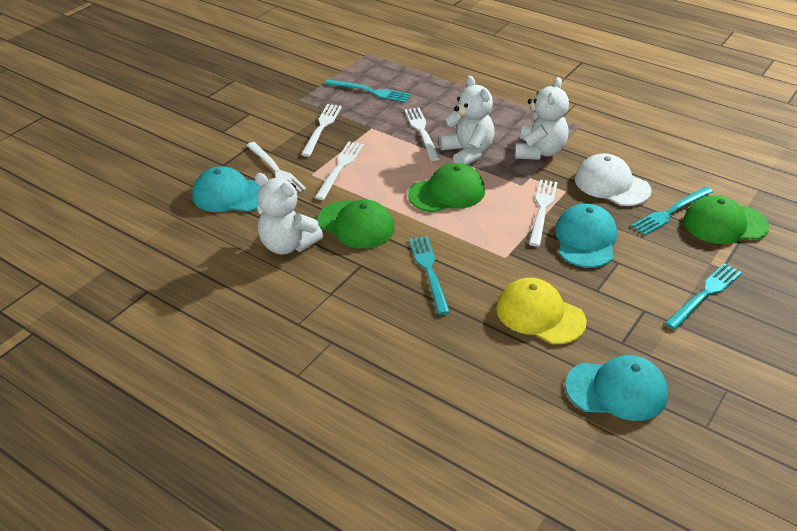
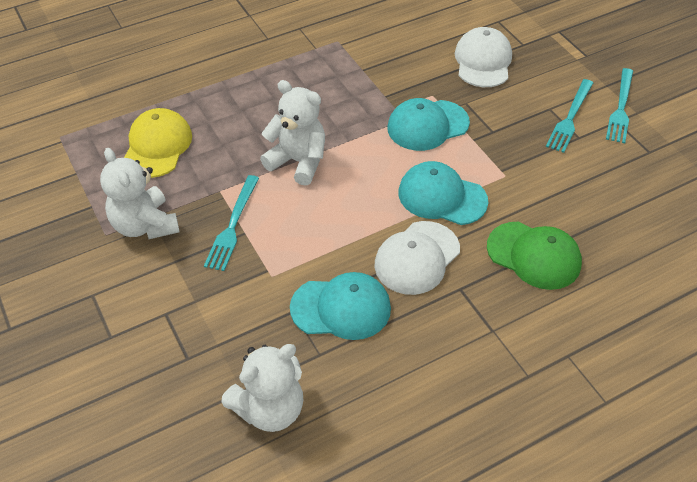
green cap: 3 -> 1
turquoise fork: 4 -> 3
white cap: 1 -> 2
white fork: 5 -> 0

